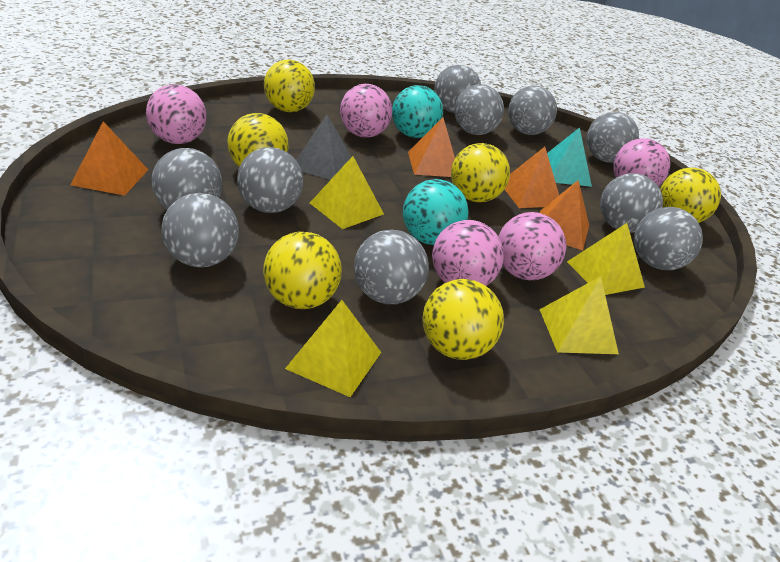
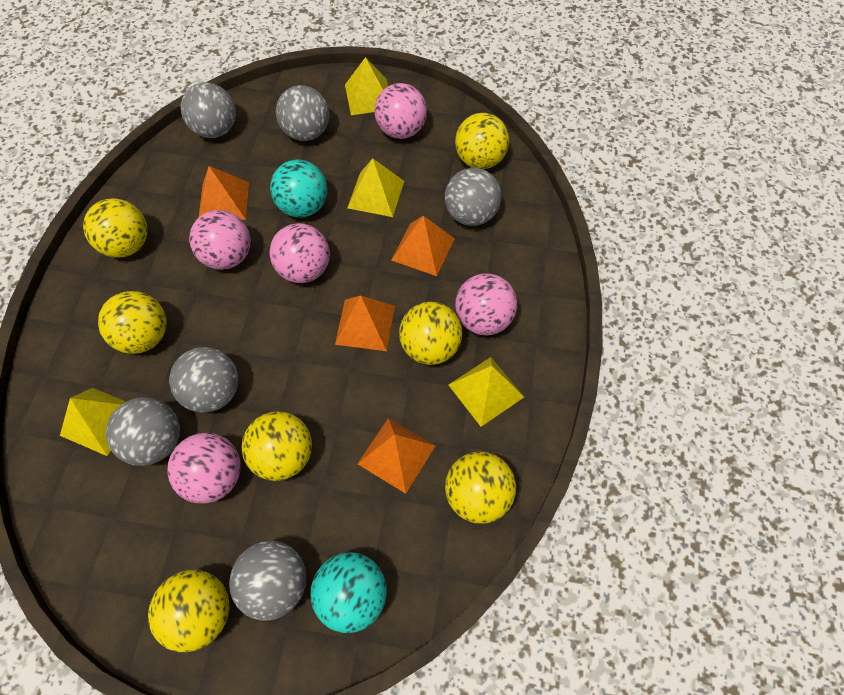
grey ball: 10 -> 6
grey pyramid: 1 -> 0
turquoise pyramid: 1 -> 0
yellow ball: 6 -> 7

